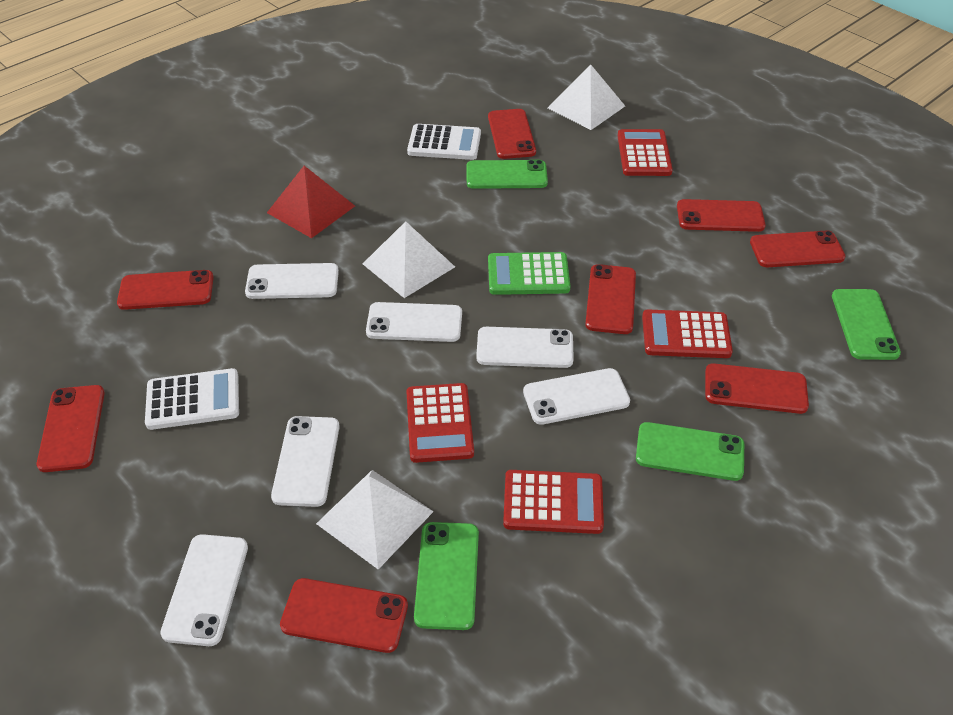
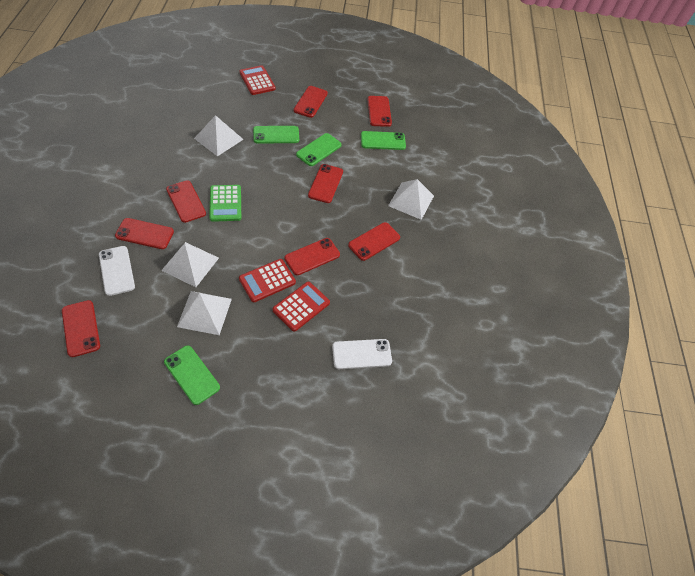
red calculator: 4 -> 3
red pyramid: 1 -> 0
white calculator: 2 -> 0
white phone: 6 -> 2
white pyramid: 3 -> 4

